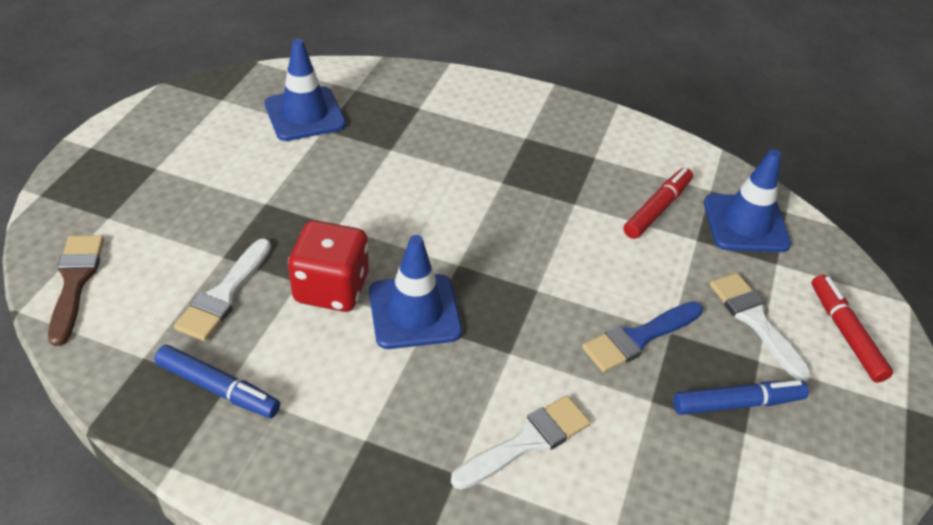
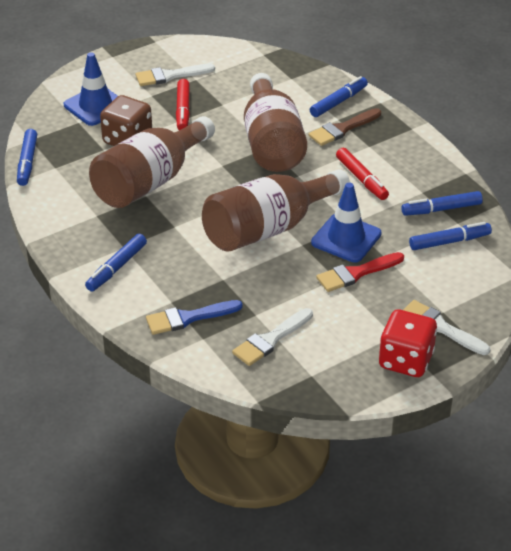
blue marker: 2 -> 5
blue traffic cone: 3 -> 2
brown bottle: 0 -> 3
brown dice: 0 -> 1
red brush: 0 -> 1

